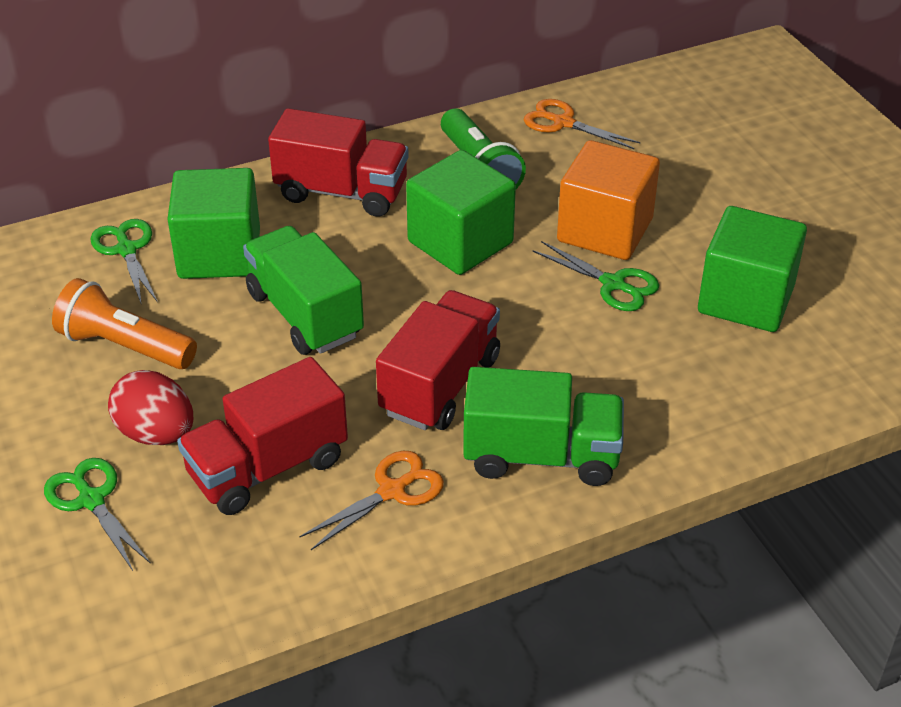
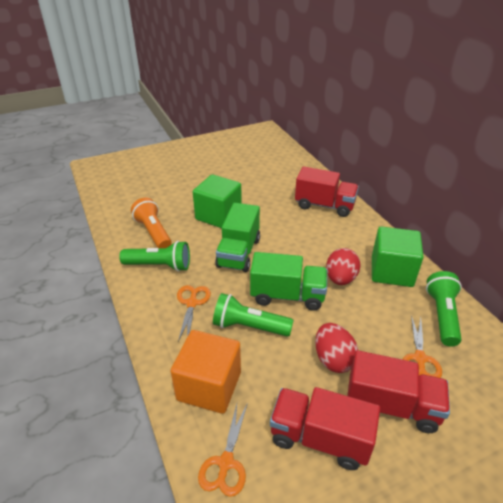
green cube: 3 -> 2
green flashlight: 1 -> 3
green scissors: 3 -> 0
orange scissors: 2 -> 3
red egg: 1 -> 2

